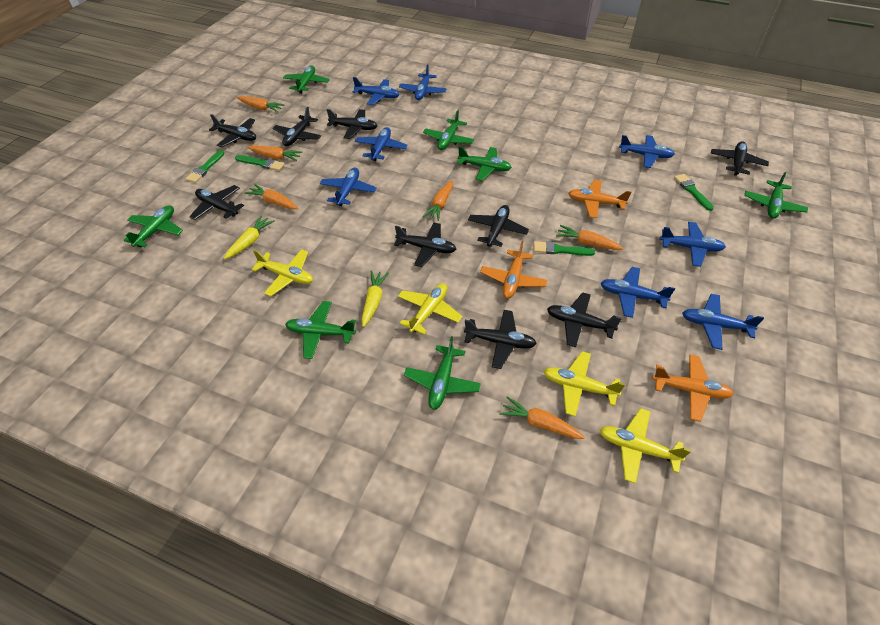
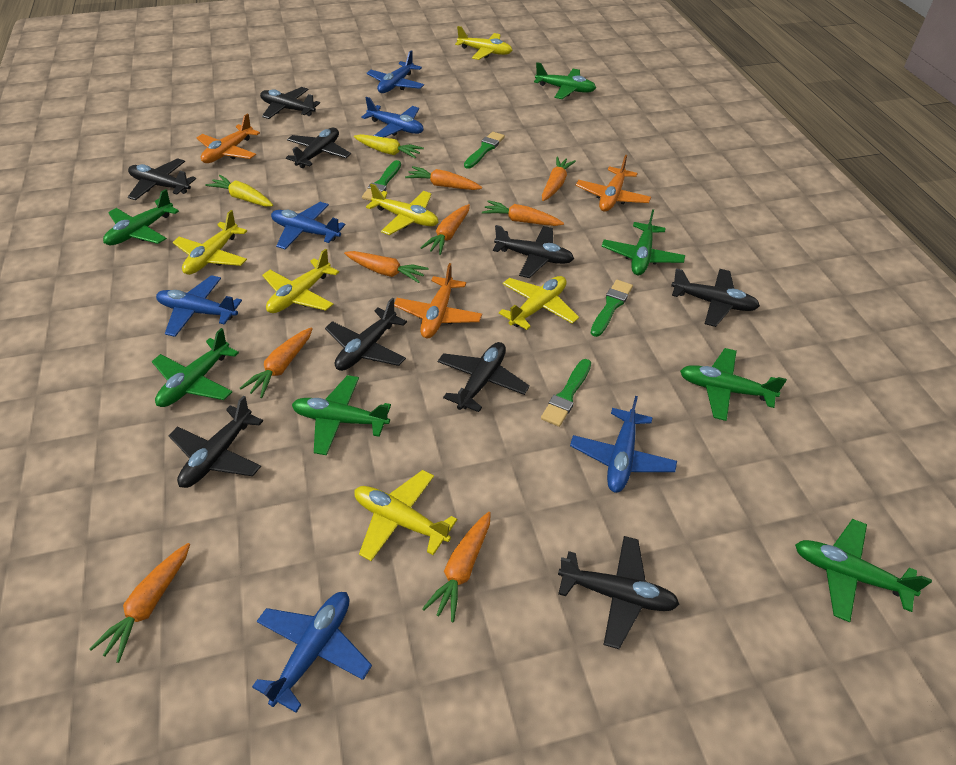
blue plane: 8 -> 6
orange carrot: 6 -> 8
yellow plane: 4 -> 6

